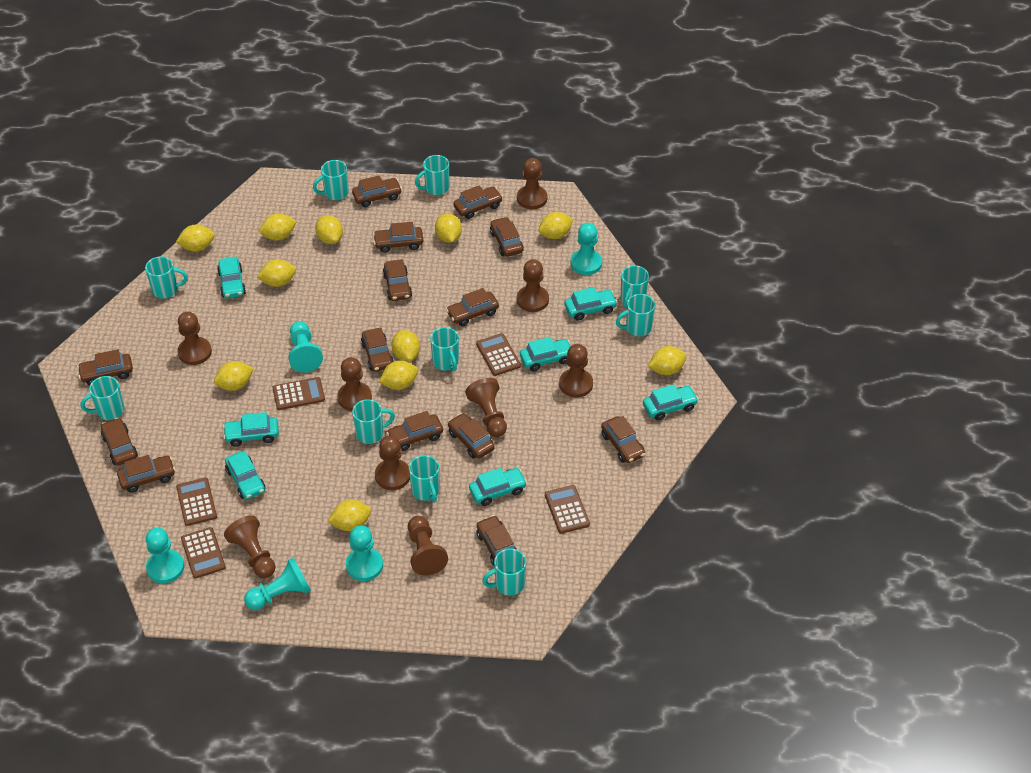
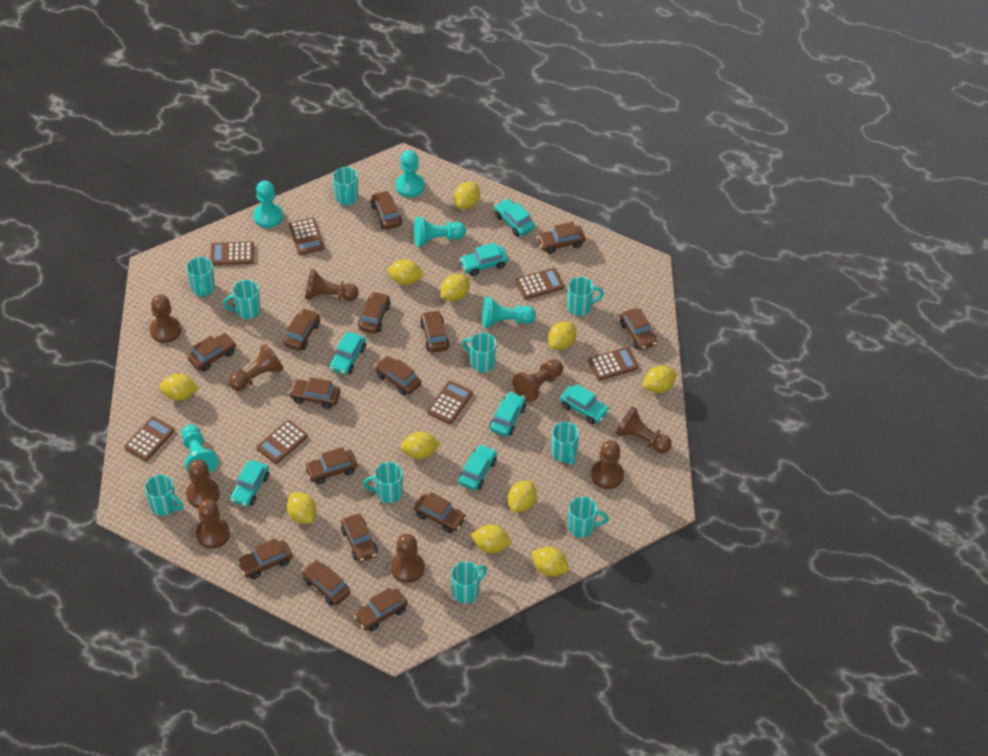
brown calculator: 5 -> 7
brown car: 14 -> 15

